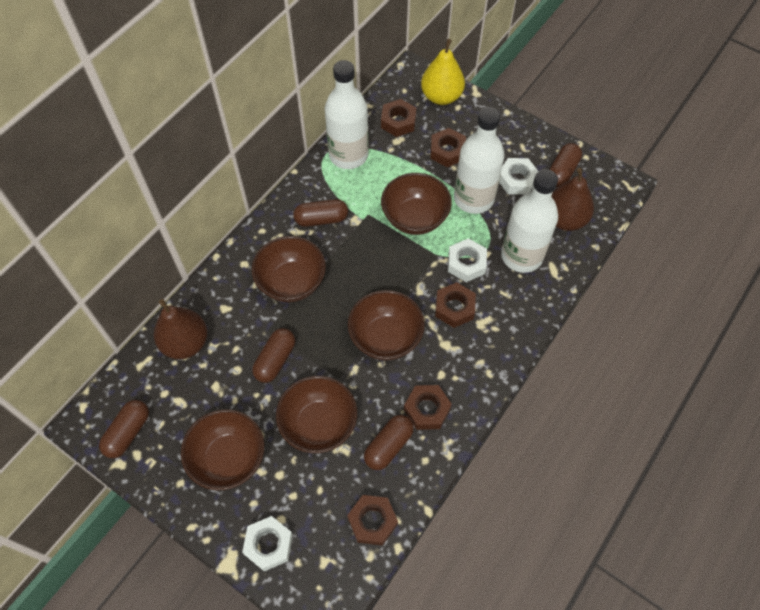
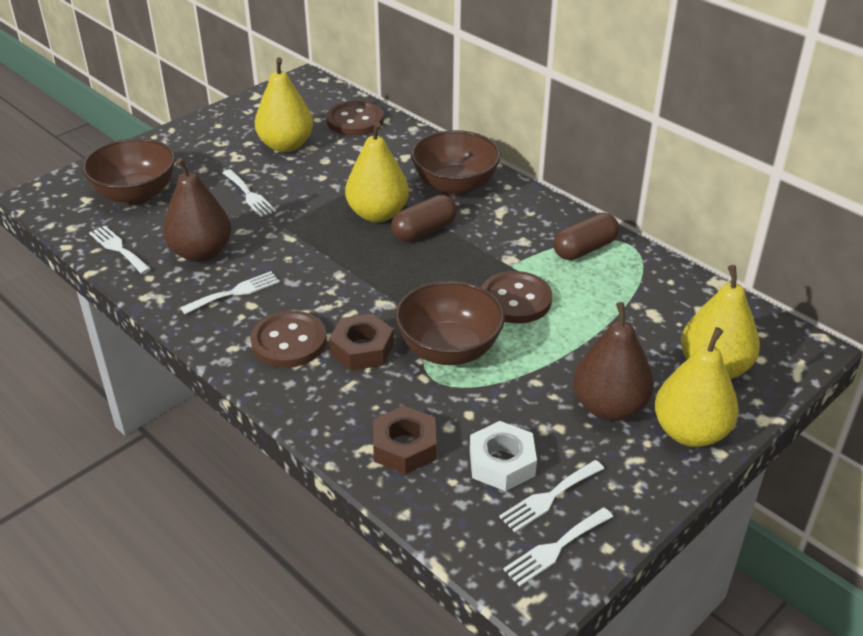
brown bowl: 5 -> 3
brown button: 0 -> 3
brown capsule: 5 -> 2
brown nut: 5 -> 2
white bottle: 3 -> 0
white fork: 0 -> 5
white nut: 3 -> 1
yellow pear: 1 -> 4

